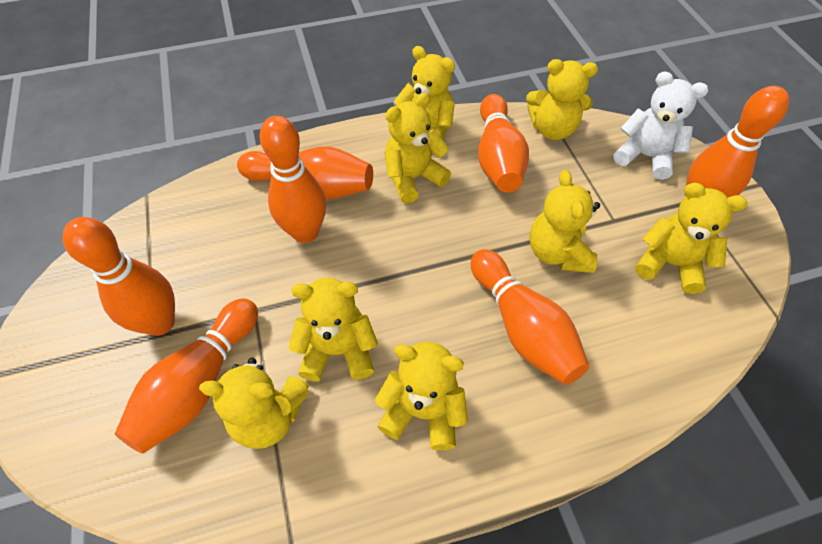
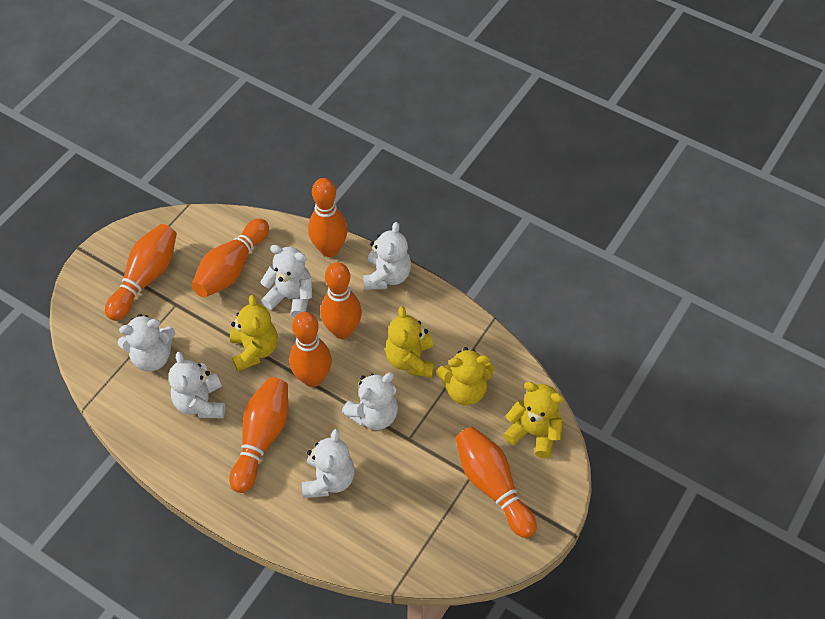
white teddy bear: 1 -> 6
yellow teddy bear: 8 -> 4

